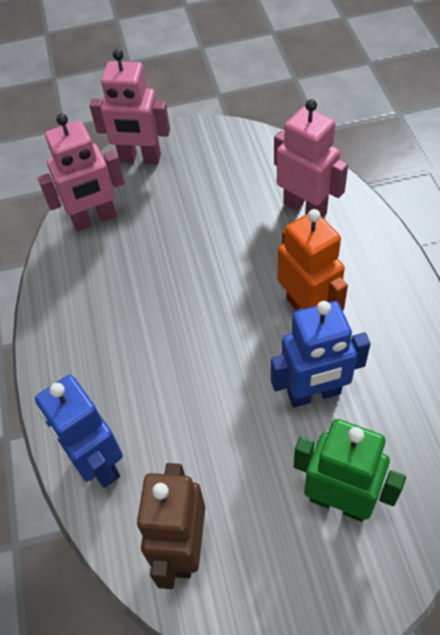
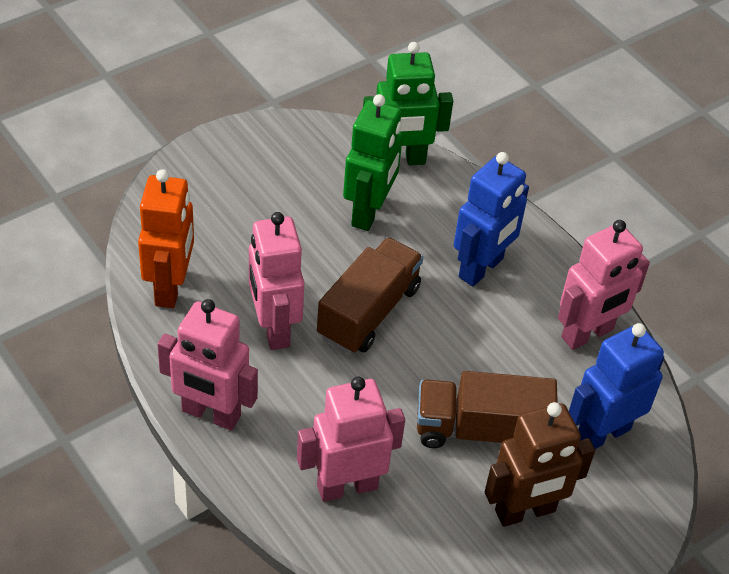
brown truck: 0 -> 2
green robot: 1 -> 2
pink robot: 3 -> 4

